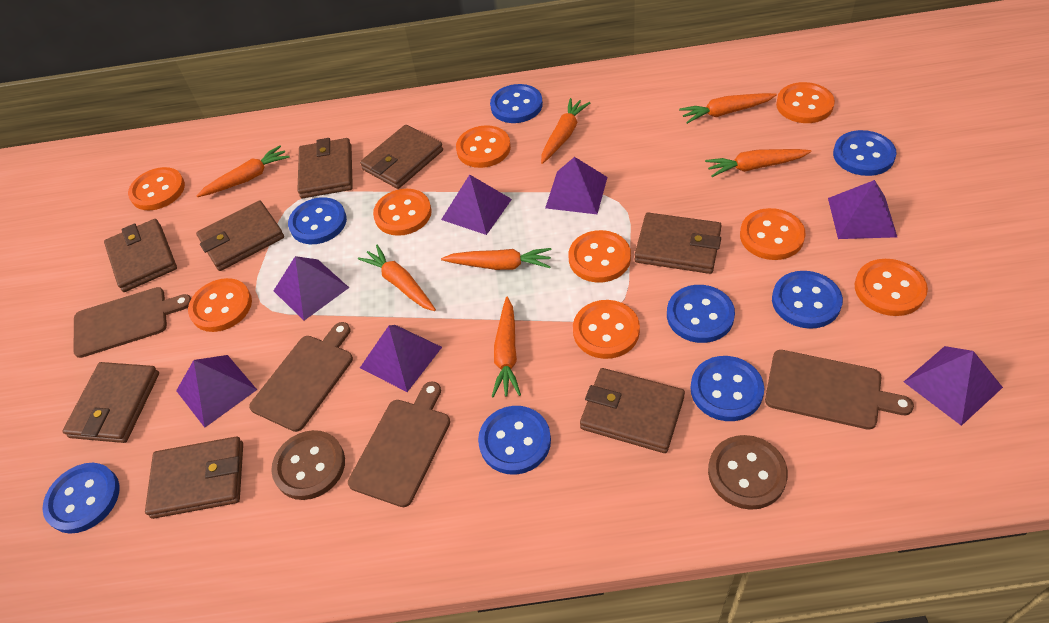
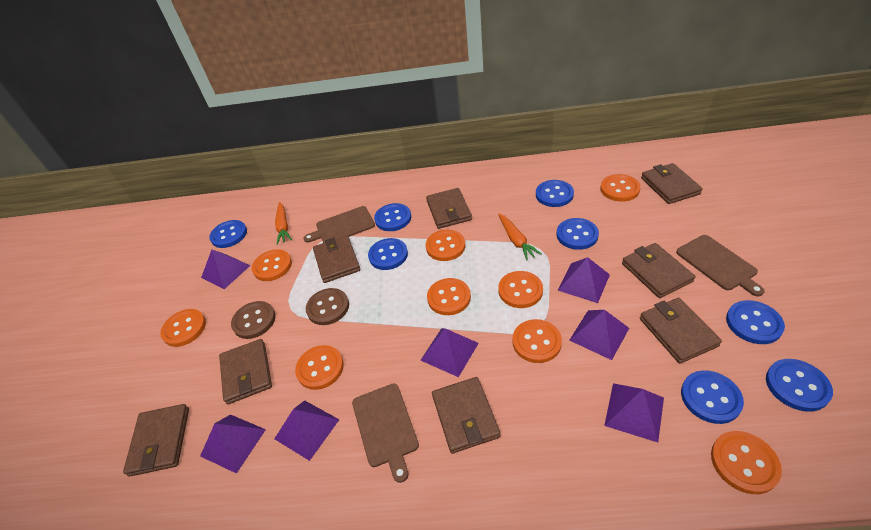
brown cutting board: 4 -> 3
orange carrot: 7 -> 2

